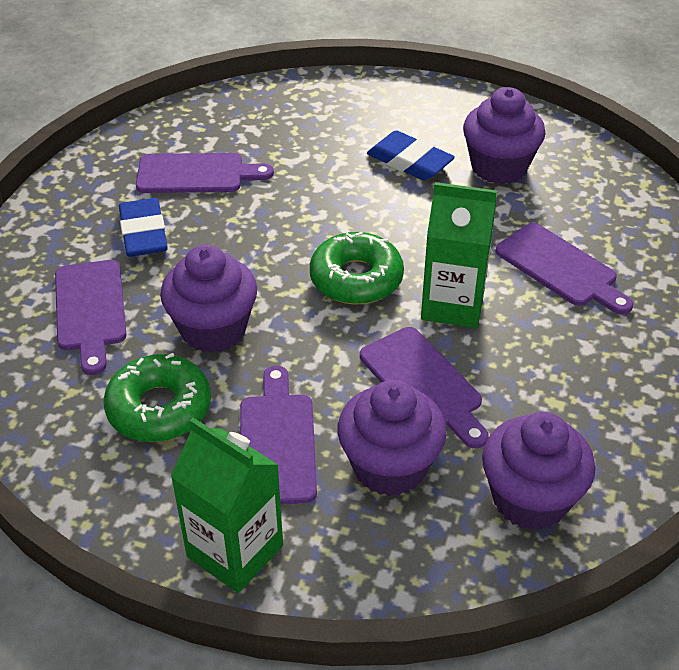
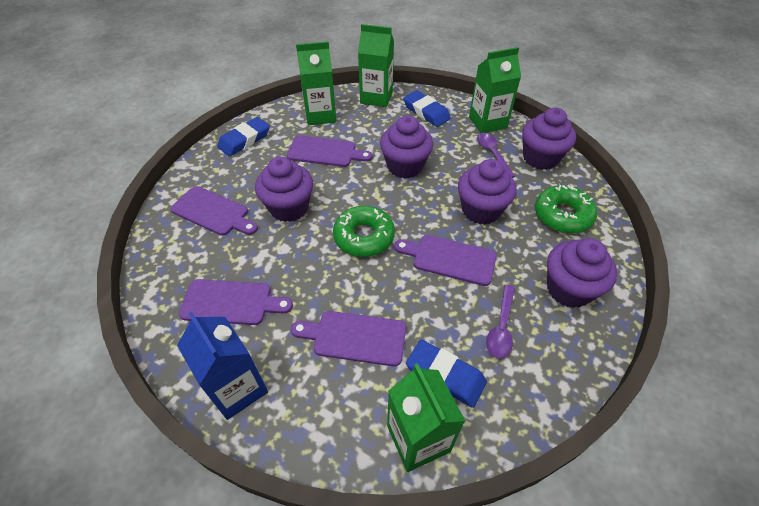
blue carton: 0 -> 1
blue eraser: 2 -> 3
green carton: 2 -> 4
purple cupcake: 4 -> 5
purple spoon: 0 -> 2

